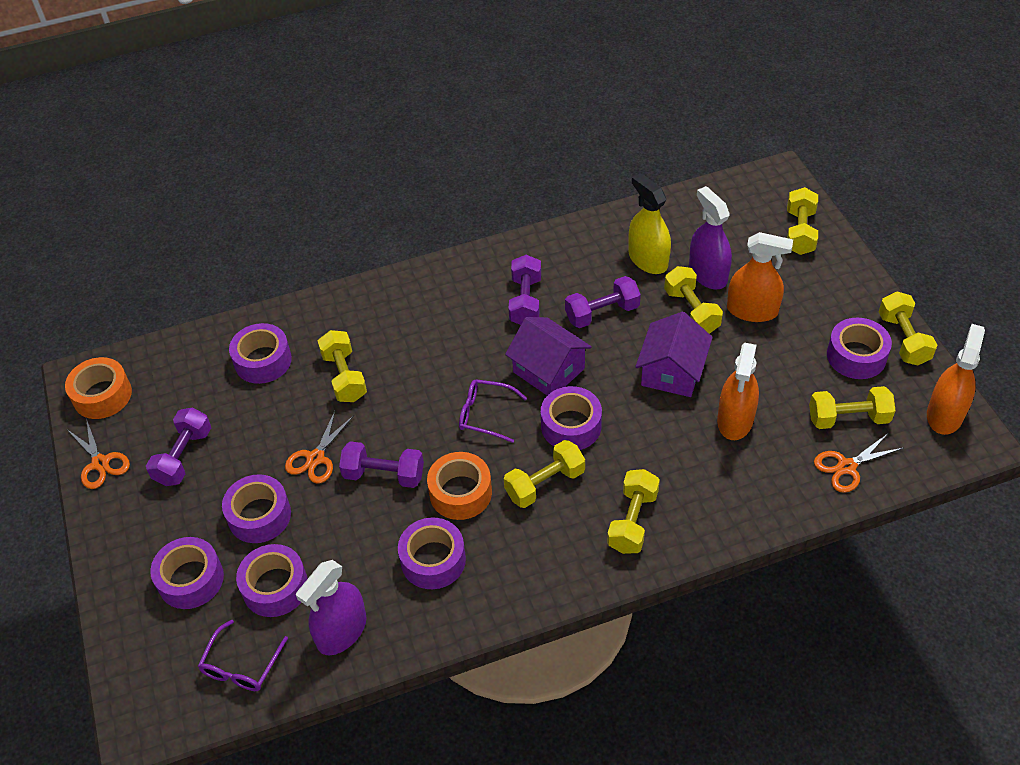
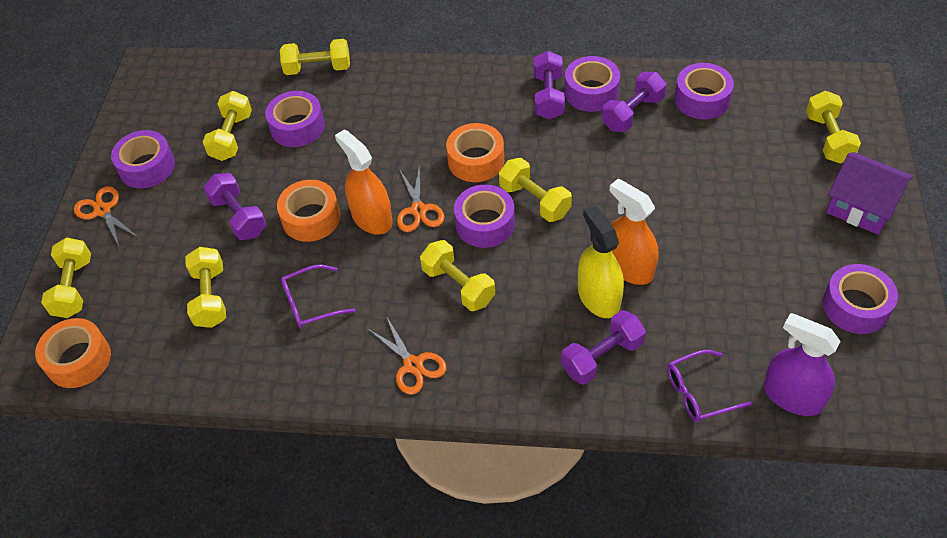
orange spray bottle: 3 -> 2
orange tape: 2 -> 3
purple house: 2 -> 1
purple spray bottle: 2 -> 1
purple tape: 7 -> 6

